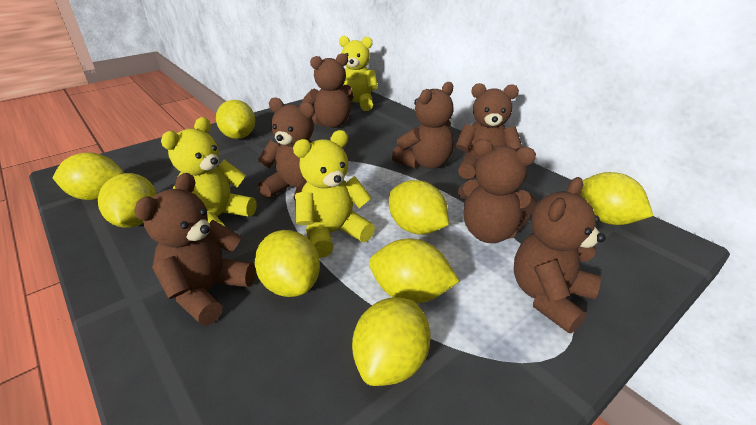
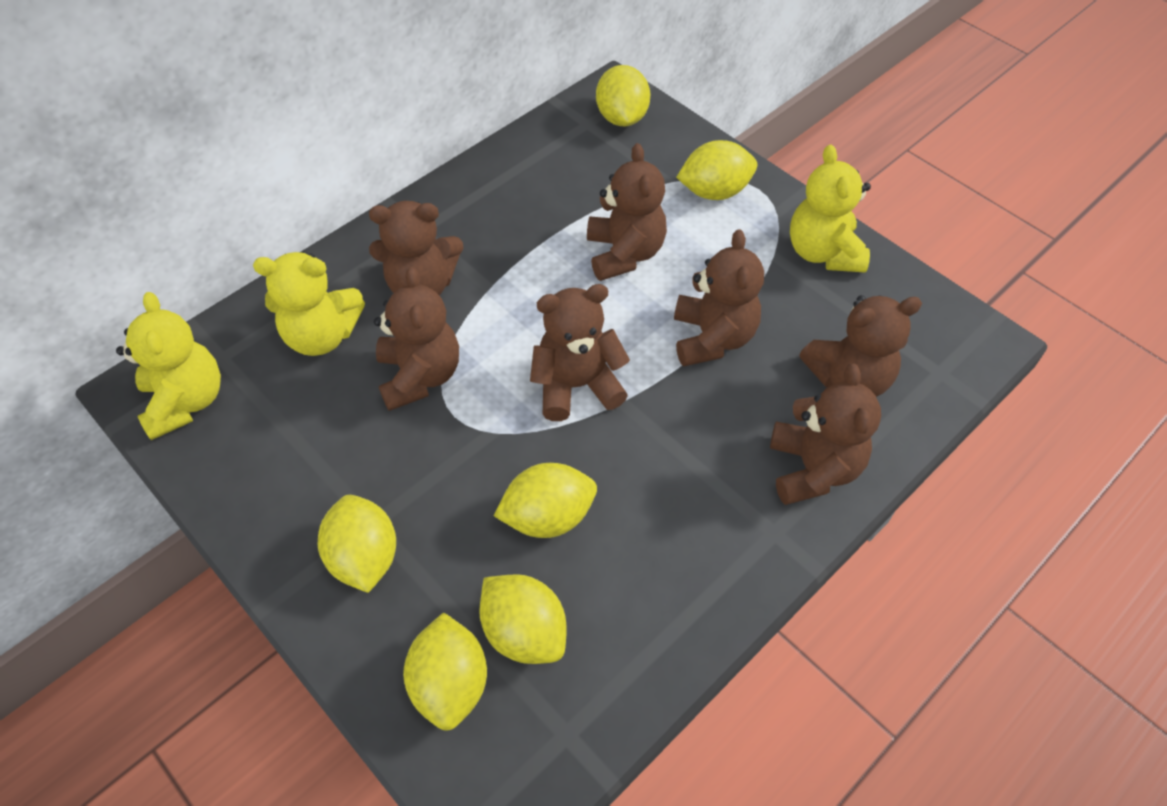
yellow lemon: 8 -> 6

